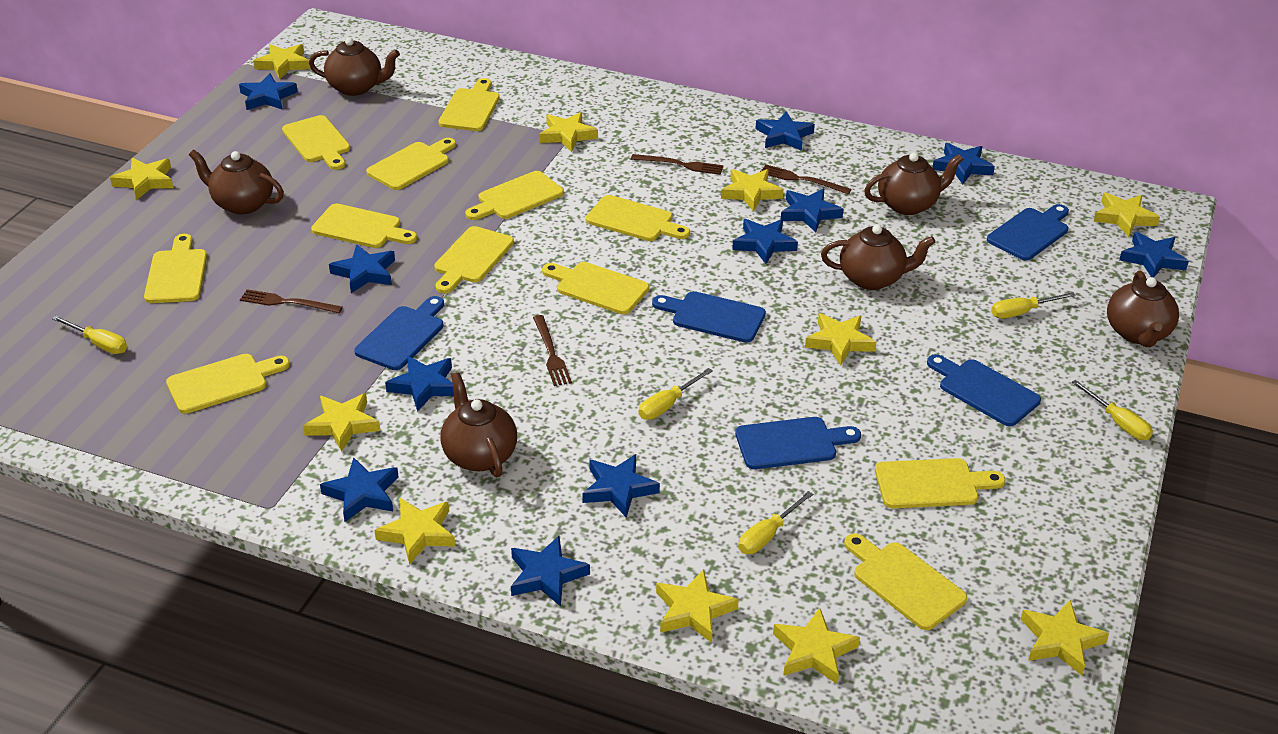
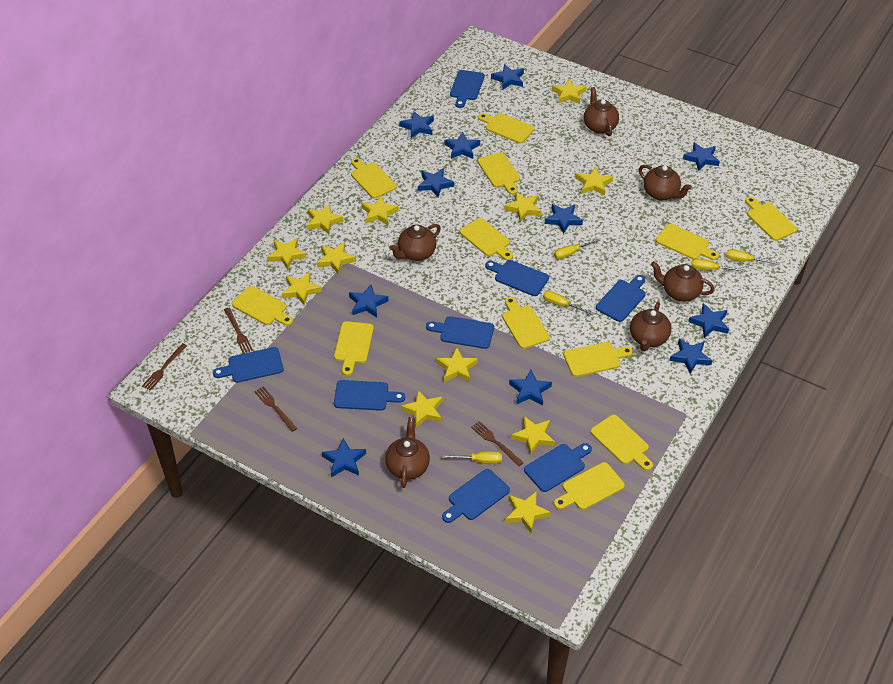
blue cutting board: 5 -> 8
yellow star: 11 -> 12

